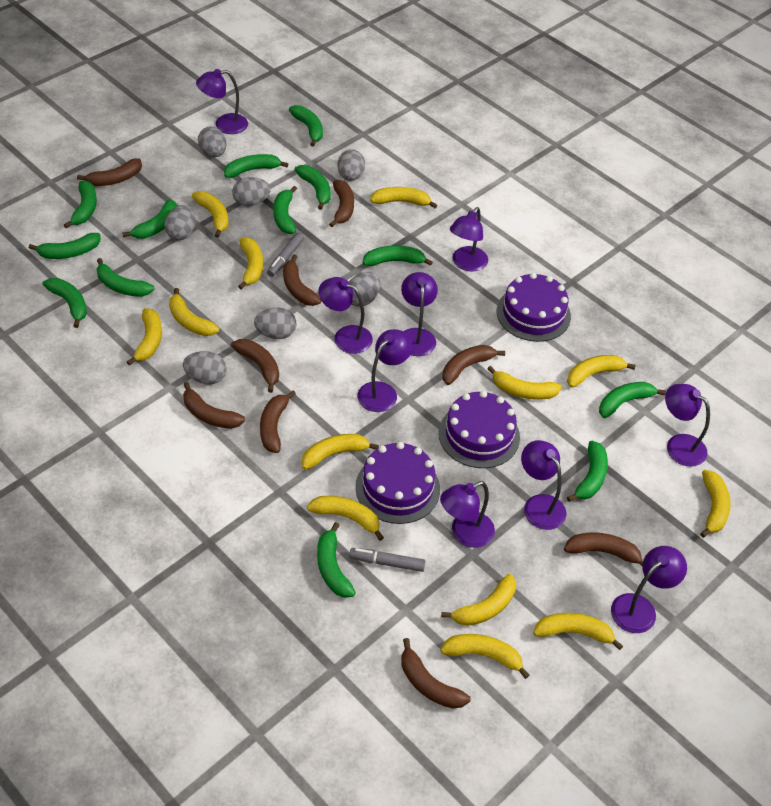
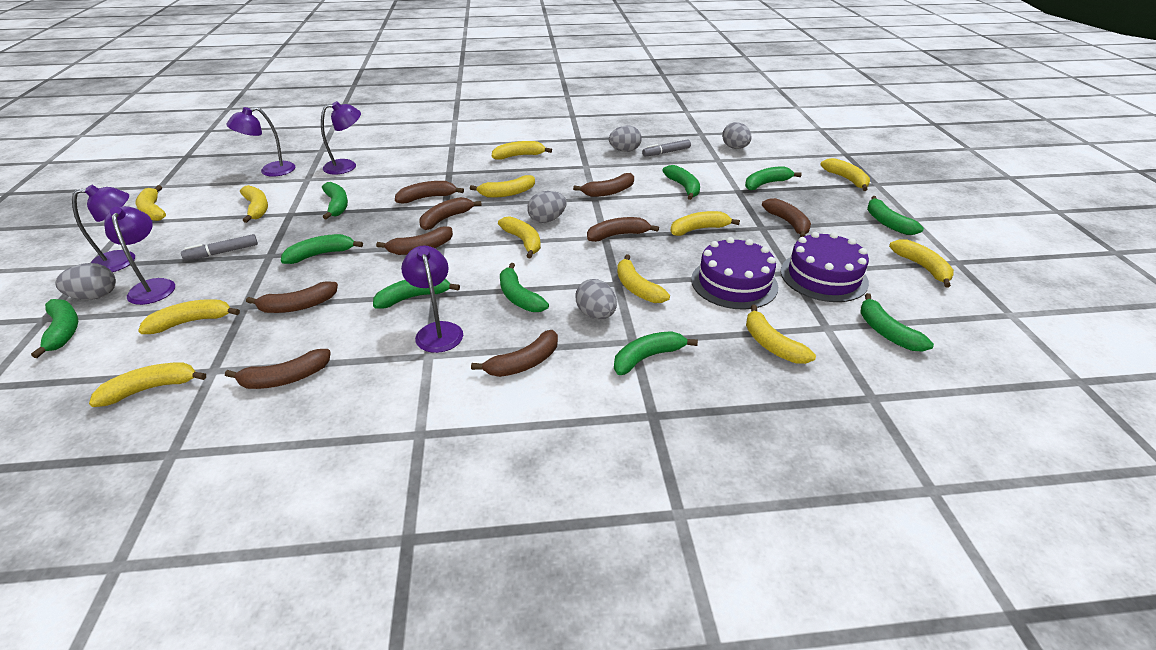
green banana: 13 -> 10
grey egg: 7 -> 5
purple cake: 3 -> 2
purple lamp: 9 -> 5
yellow banana: 13 -> 12

